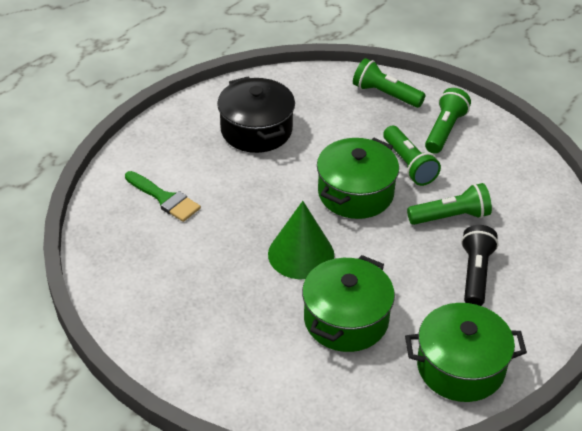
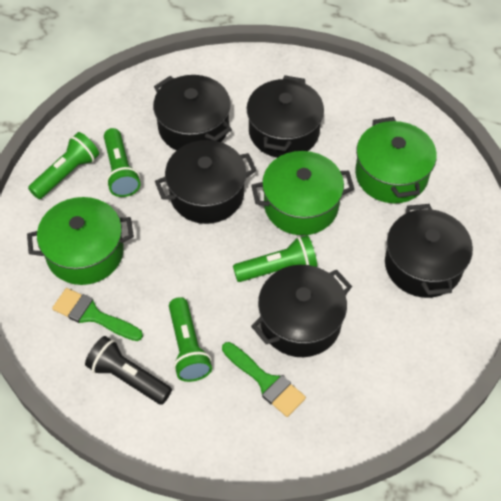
black pot: 1 -> 5
green brush: 1 -> 2
green cone: 1 -> 0

